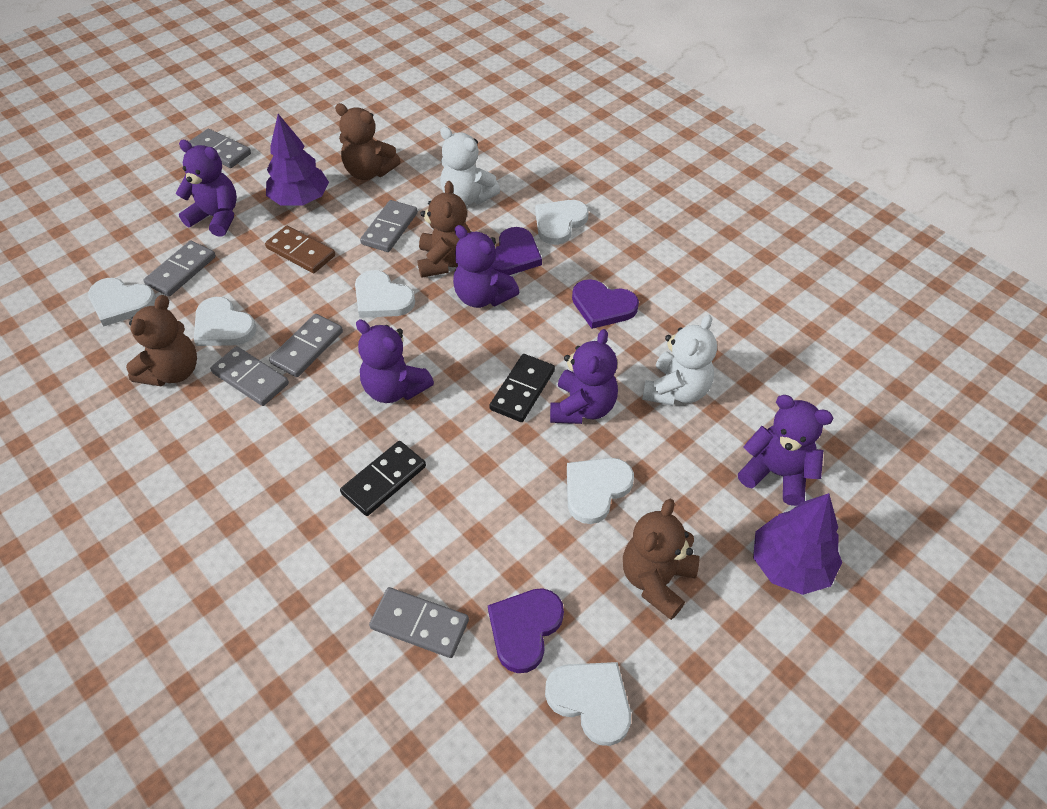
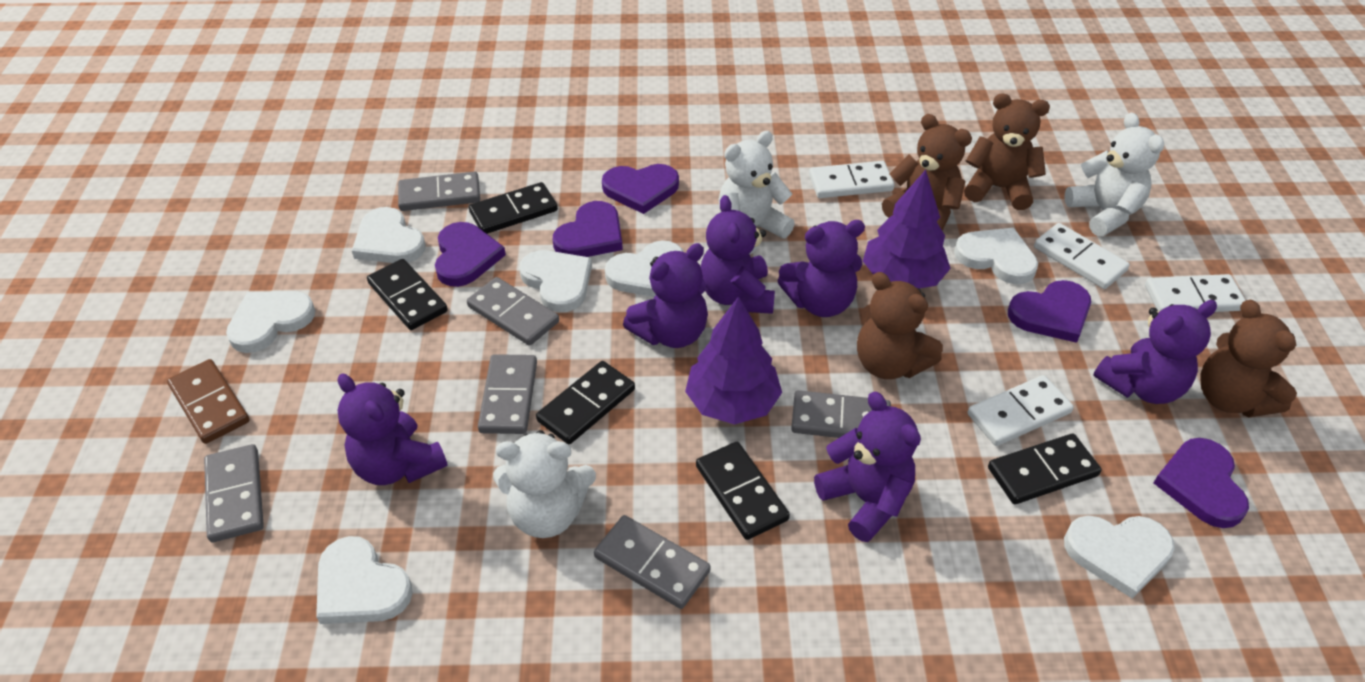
black domino: 2 -> 5
purple heart: 3 -> 5
purple teddy bear: 5 -> 6
white domino: 0 -> 4
white heart: 6 -> 7
white teddy bear: 2 -> 3

